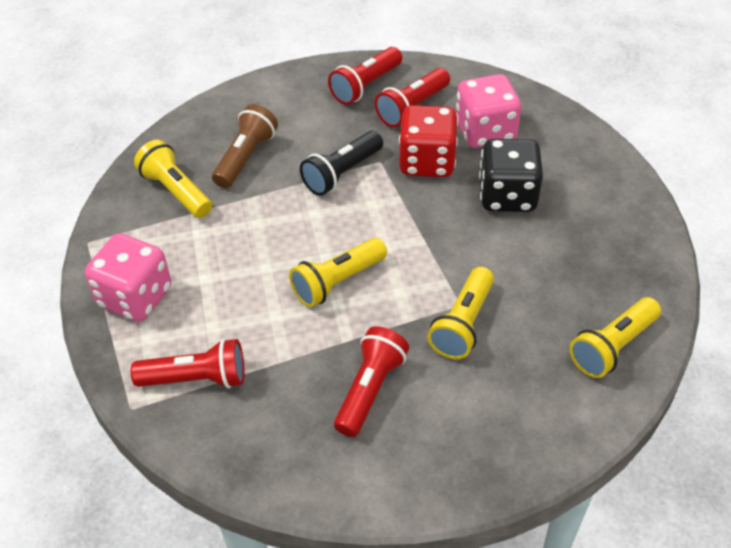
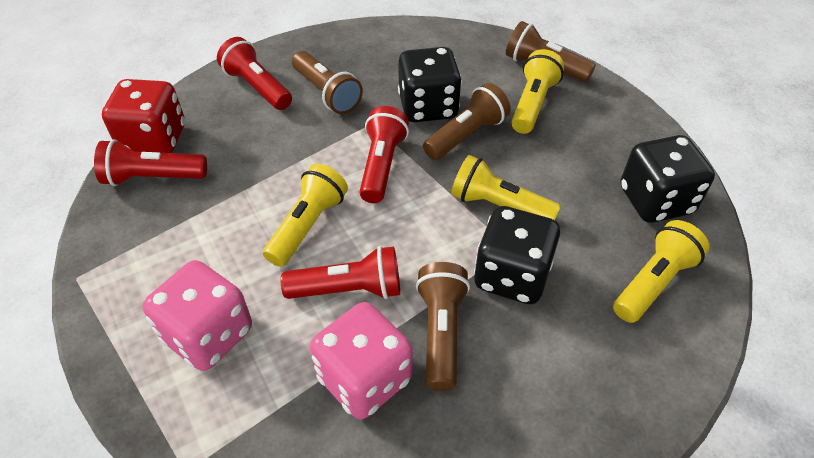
black dice: 1 -> 3
black flashlight: 1 -> 0
brown flashlight: 1 -> 4

